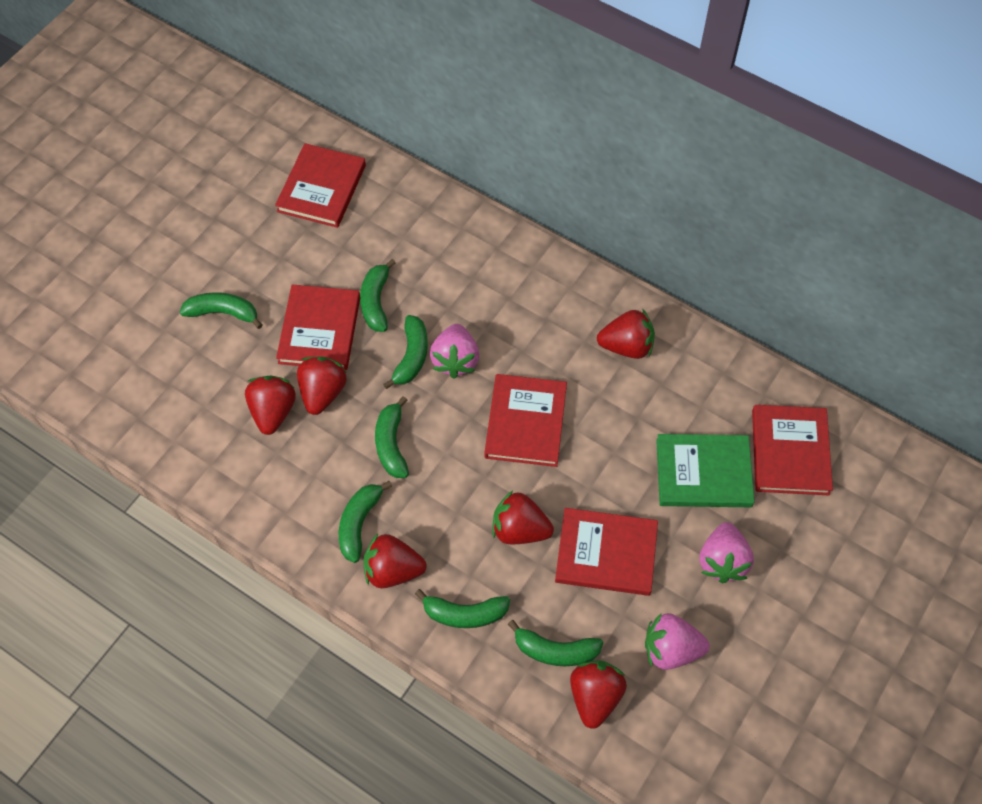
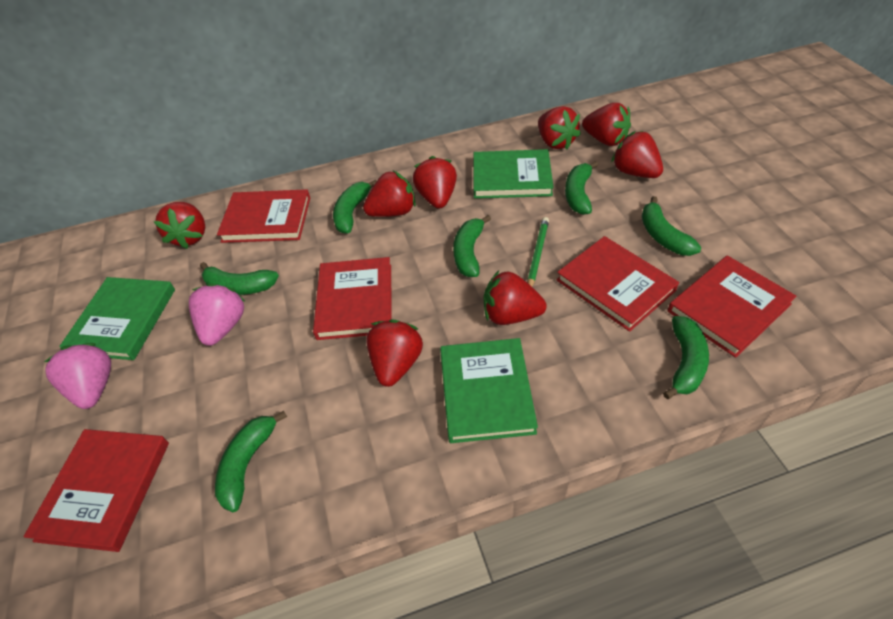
green book: 1 -> 3
green pencil: 0 -> 1
pink strawberry: 3 -> 2
red strawberry: 6 -> 8

